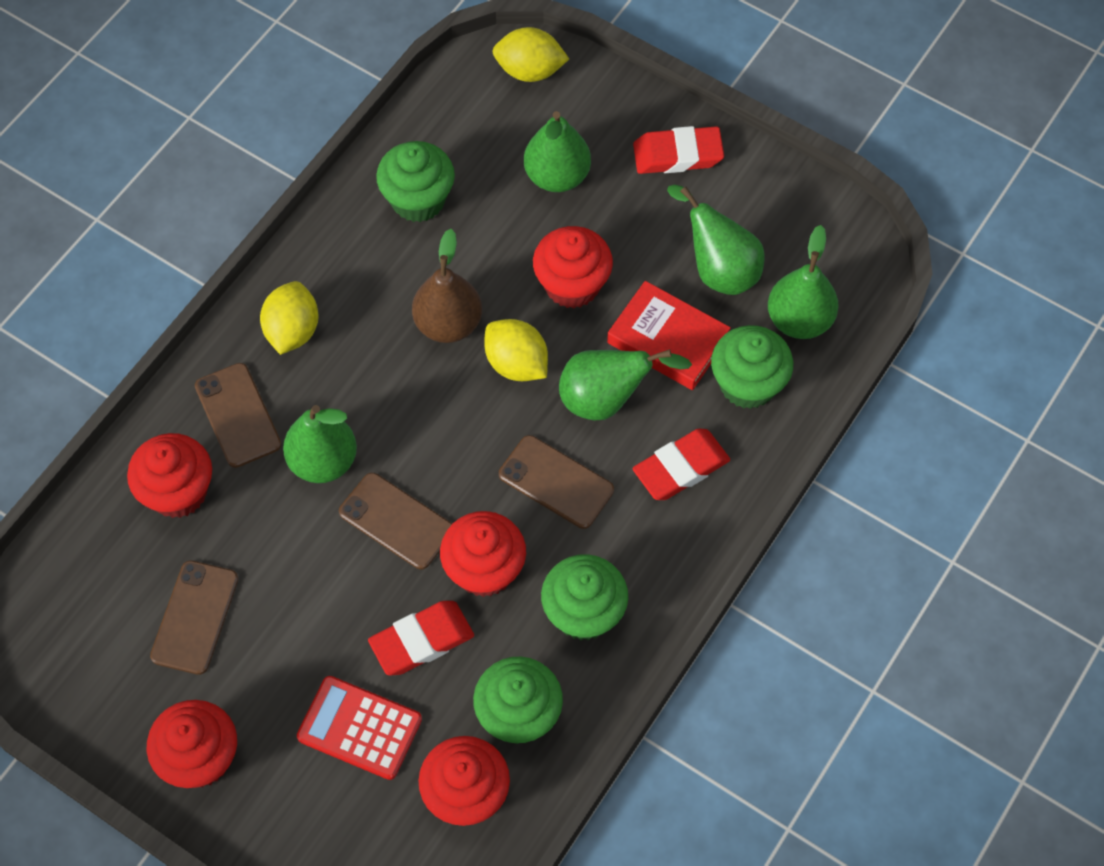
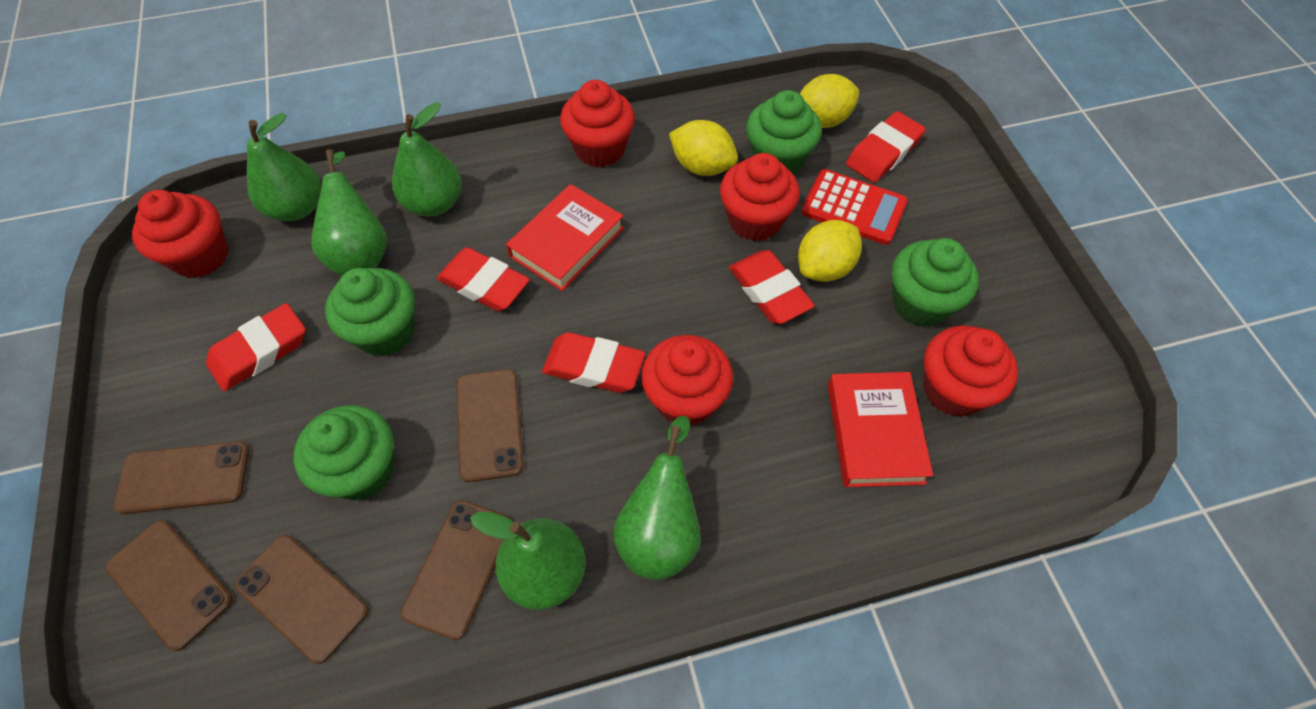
brown pear: 1 -> 0
brown phone: 4 -> 5
red book: 1 -> 2
red eraser: 3 -> 5

